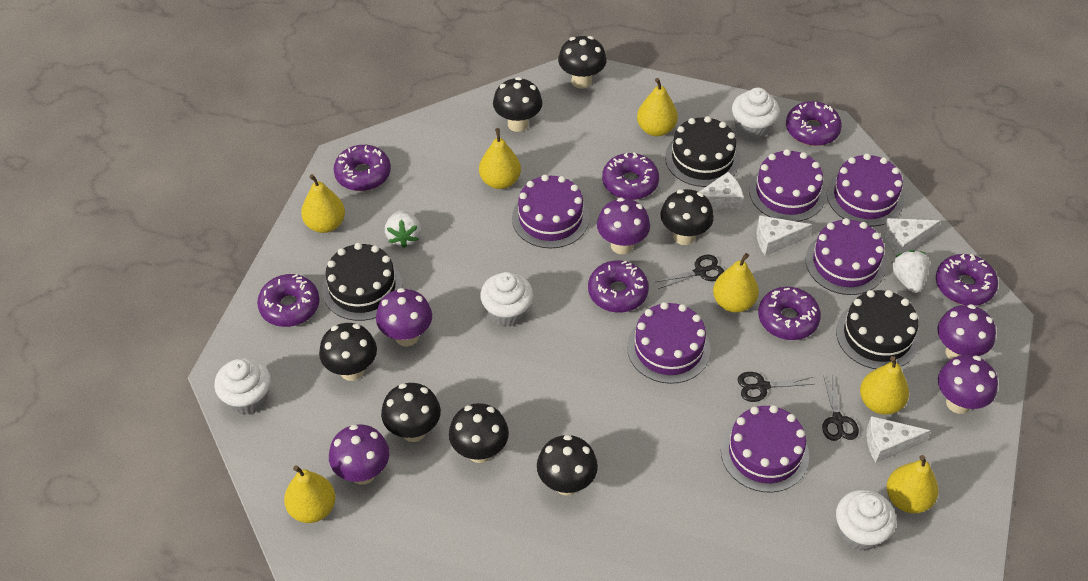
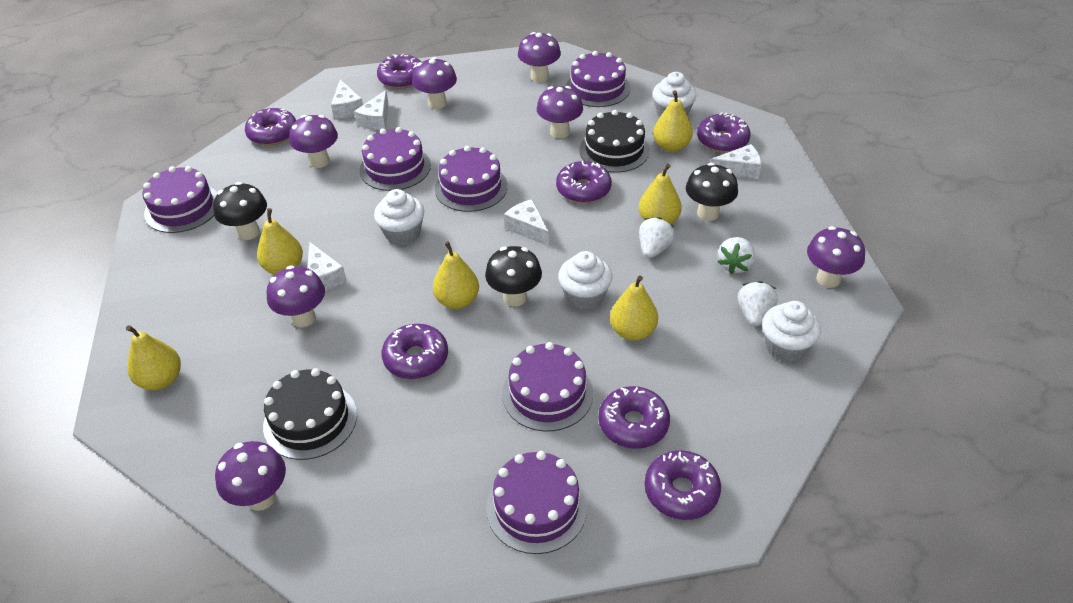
black cake: 3 -> 2
black mushroom: 7 -> 3
black scissors: 3 -> 0
purple mushroom: 5 -> 7
white cheese: 4 -> 5
white strawberry: 2 -> 3
yellow pear: 7 -> 6

